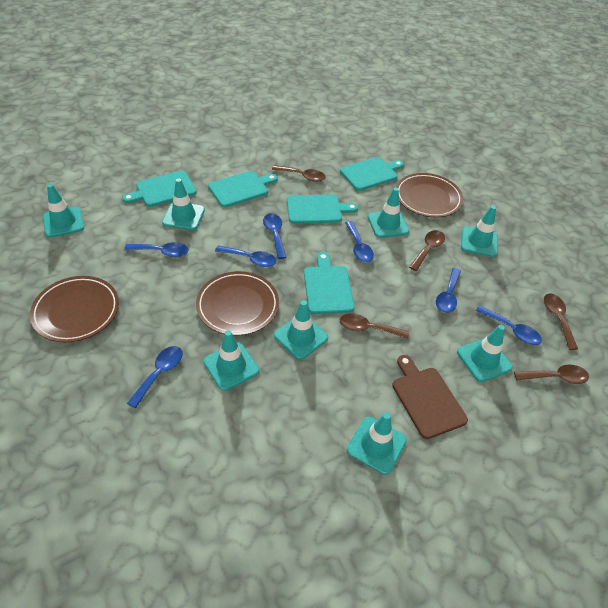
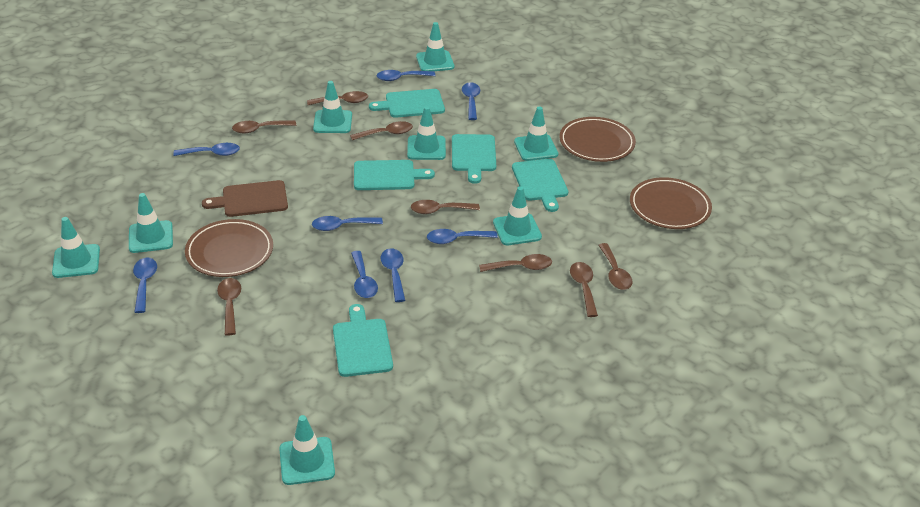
blue spoon: 7 -> 8
brown spoon: 5 -> 8

